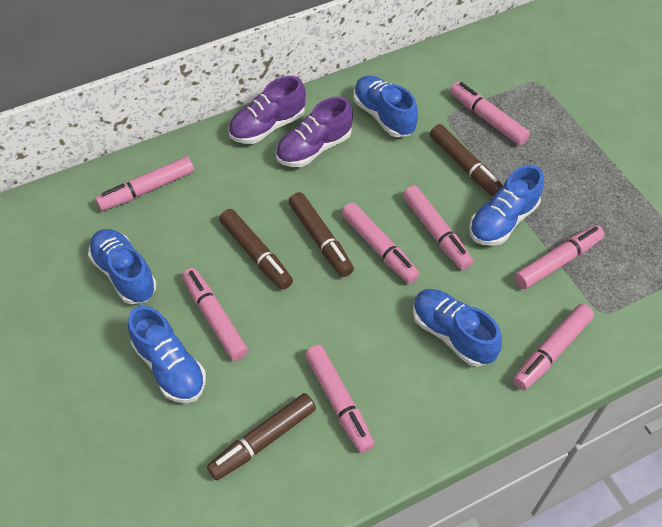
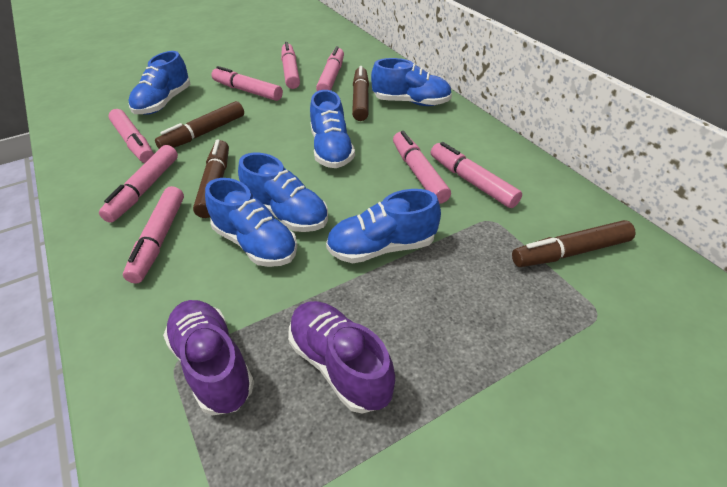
blue shoe: 5 -> 6

